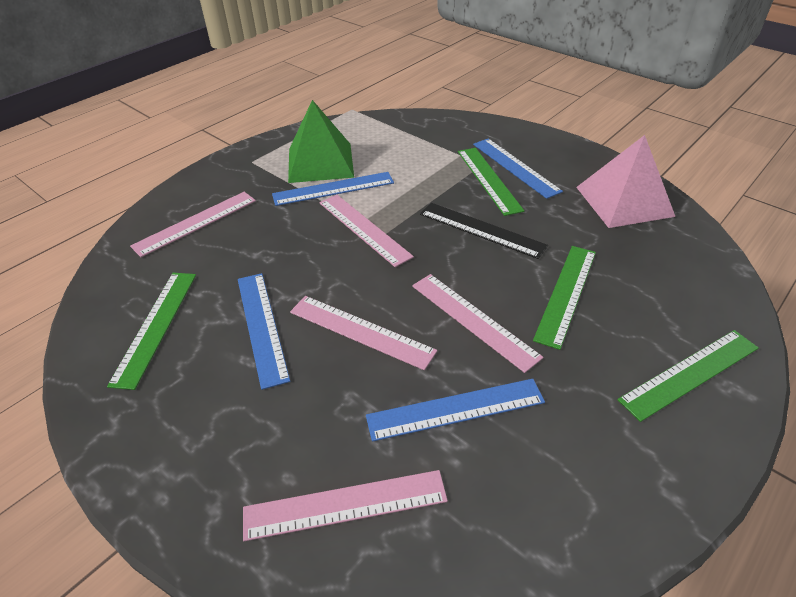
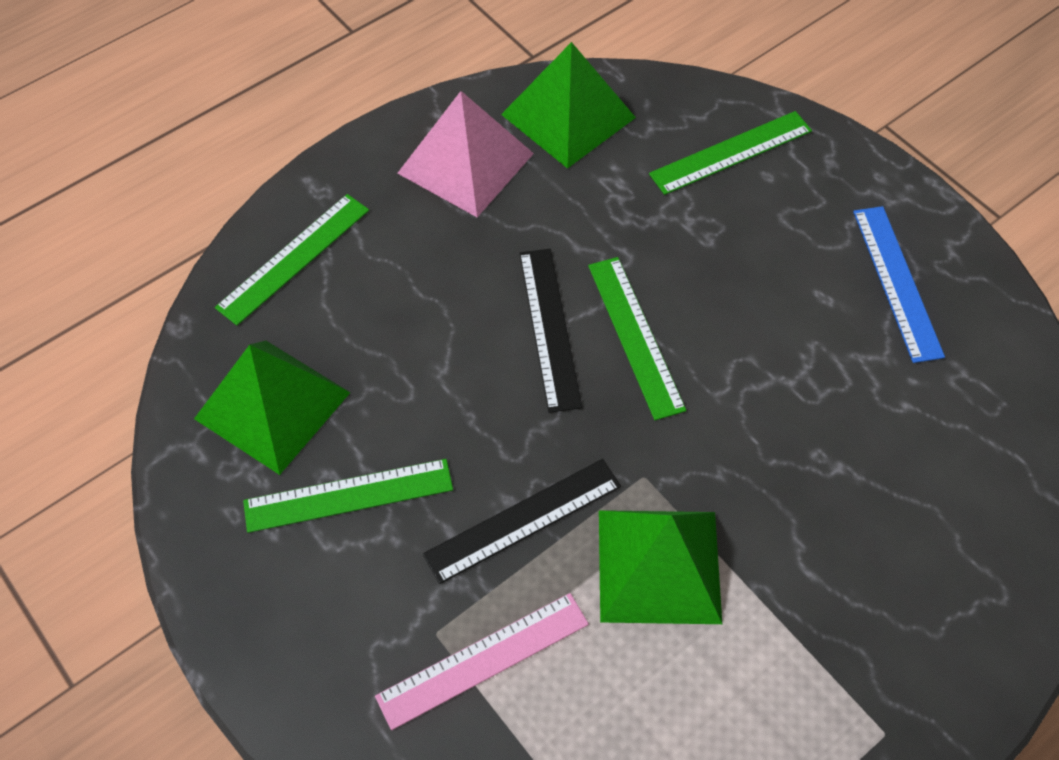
black ruler: 1 -> 2
blue ruler: 4 -> 1
green pyramid: 1 -> 3
pink ruler: 5 -> 1

